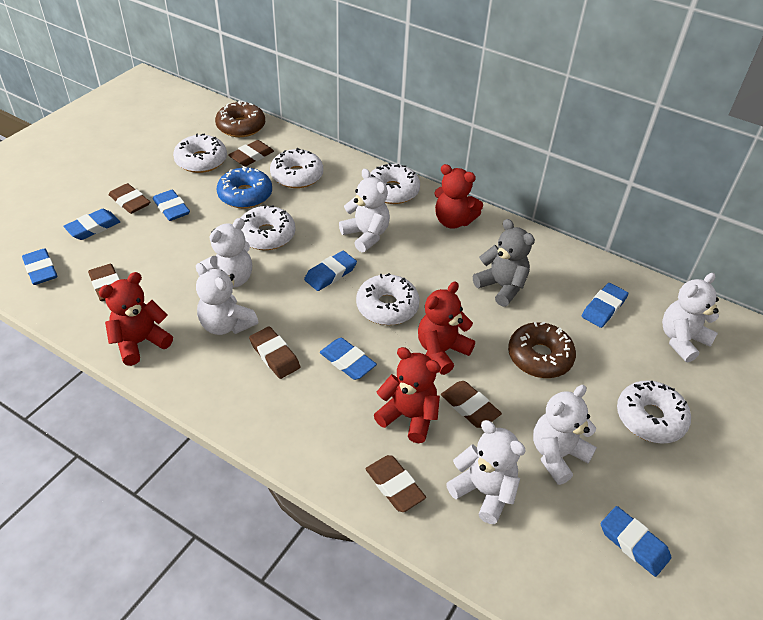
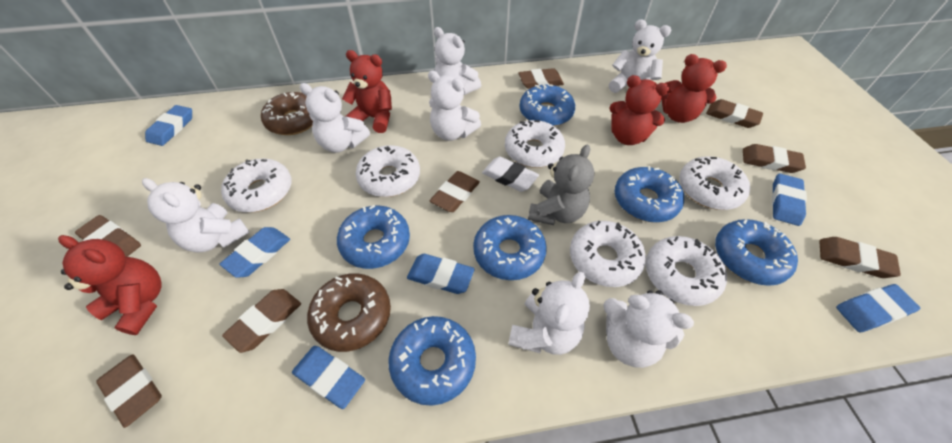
blue donut: 1 -> 6
blue eraser: 7 -> 6
brown eraser: 6 -> 8
white eraser: 0 -> 1
white teddy bear: 6 -> 7

